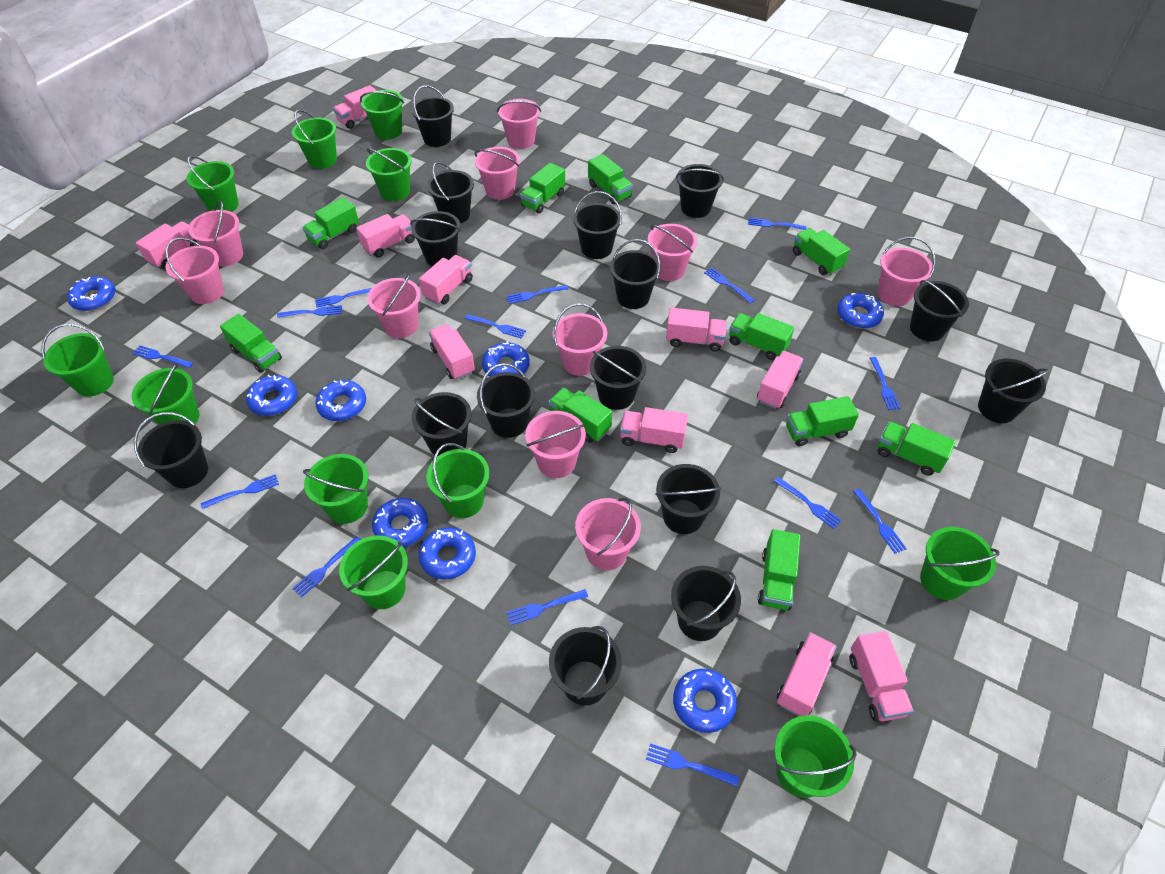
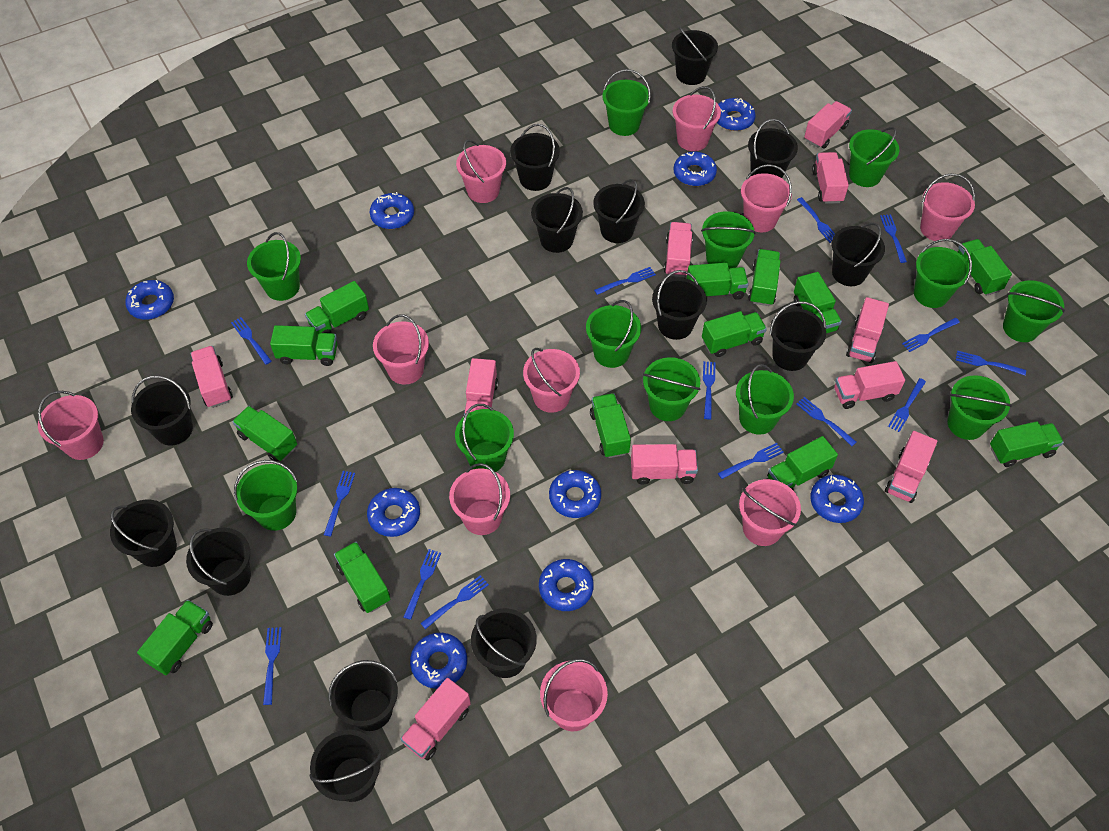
black bucket: 15 -> 14
blue donut: 8 -> 9
green bucket: 11 -> 12
green truck: 10 -> 13

